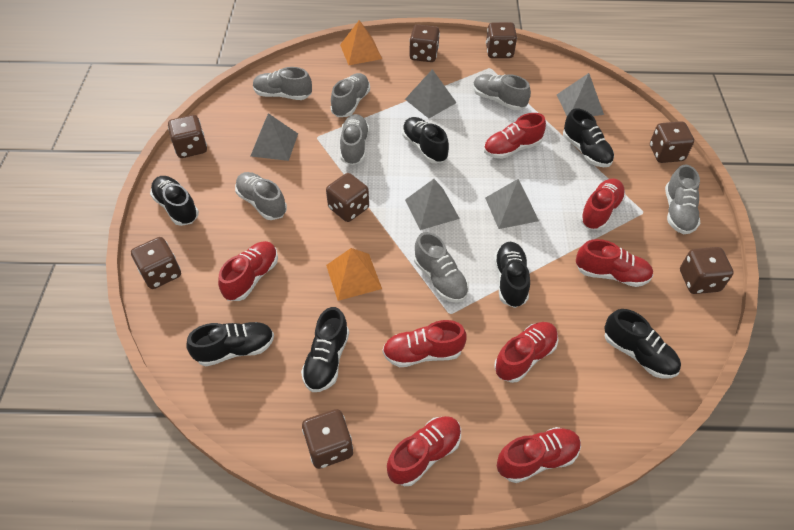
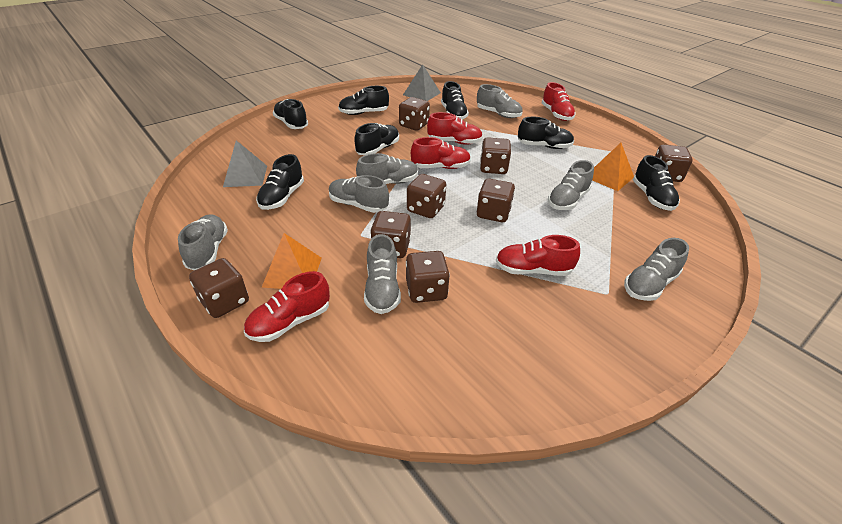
grey pyramid: 5 -> 2
red shoe: 8 -> 5

